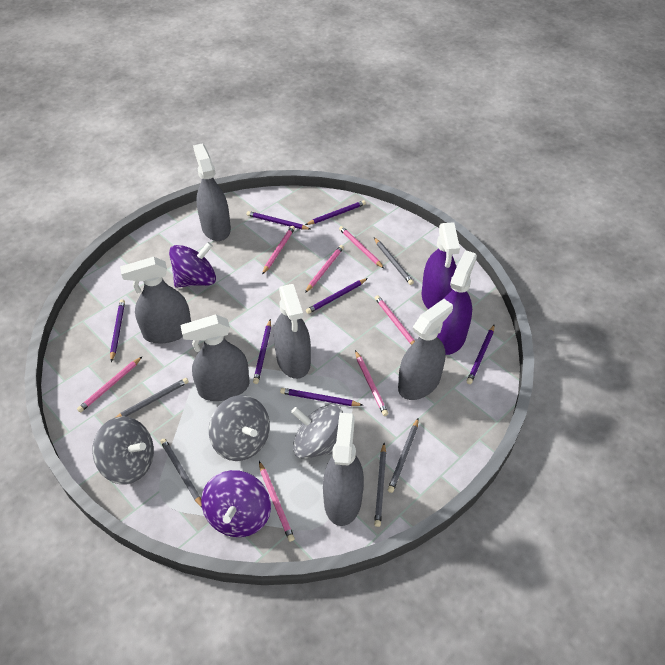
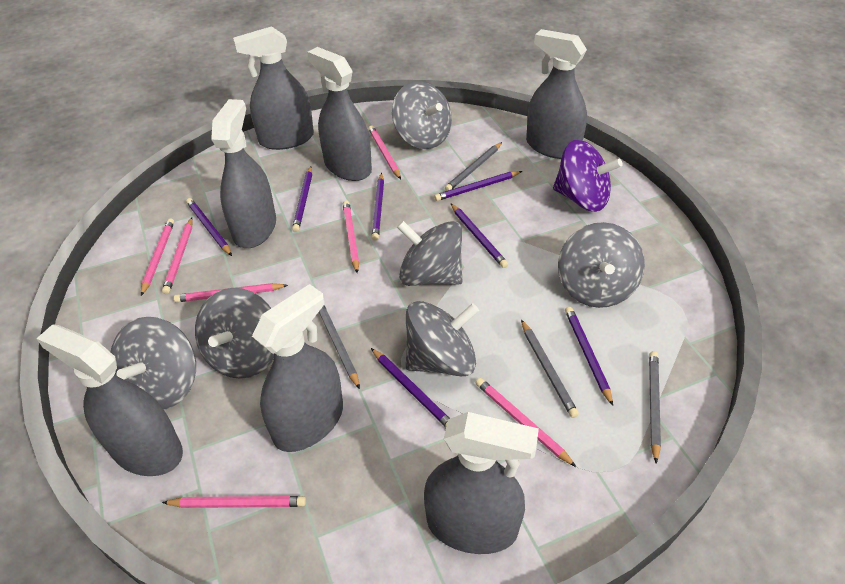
grey pencil: 5 -> 4
grey spinning top: 3 -> 6
grey spray bottle: 6 -> 7
purple spinning top: 2 -> 1
purple spray bottle: 2 -> 0

